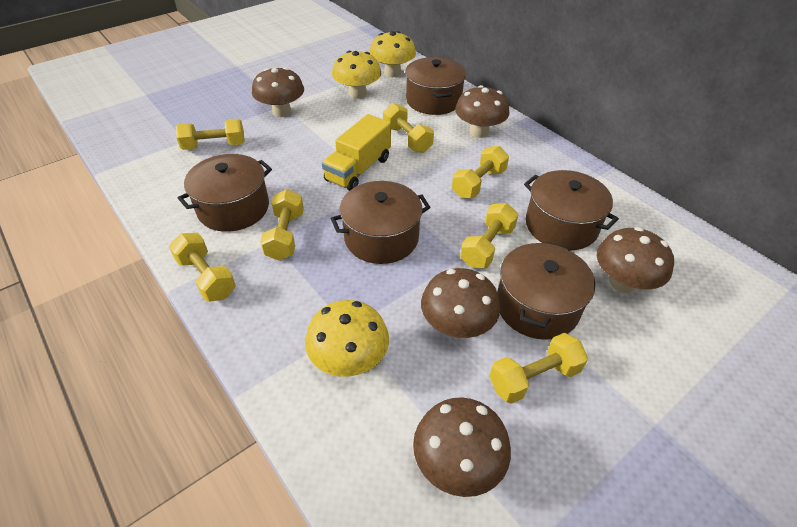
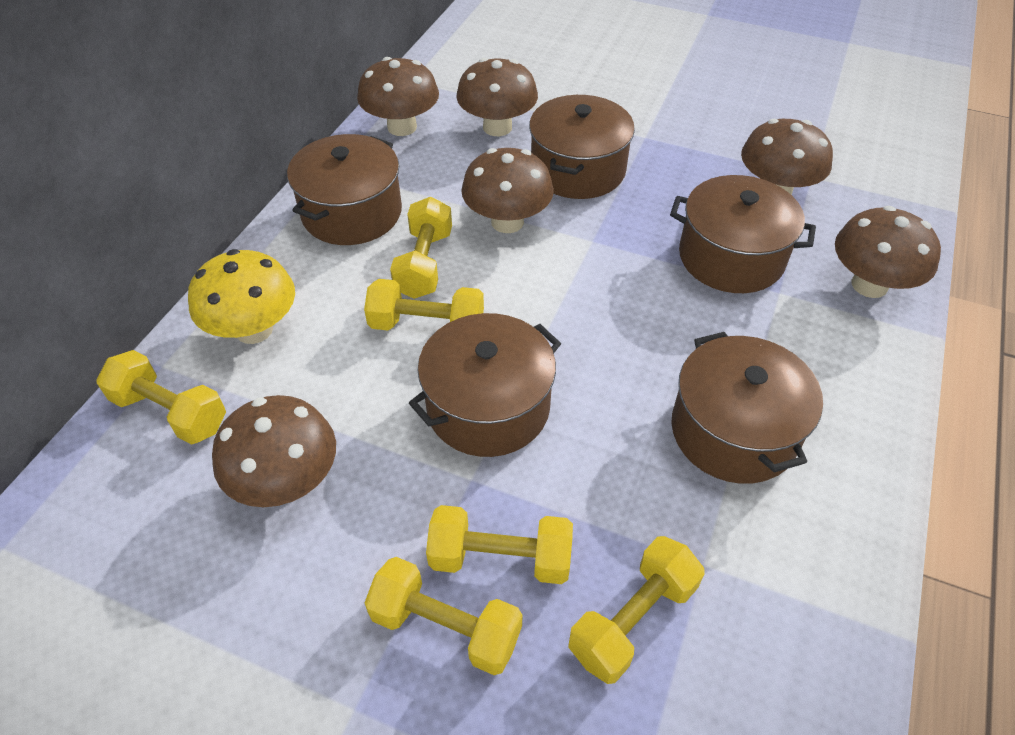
brown mushroom: 5 -> 6
yellow dumbbell: 7 -> 6
yellow mushroom: 3 -> 1
yellow truck: 1 -> 0

